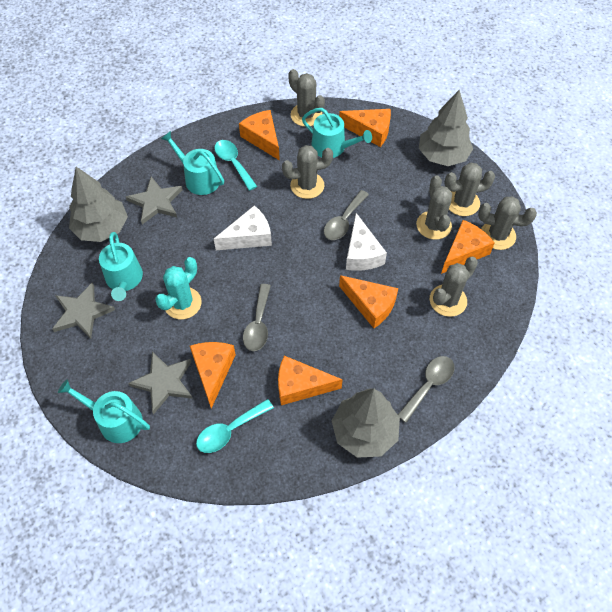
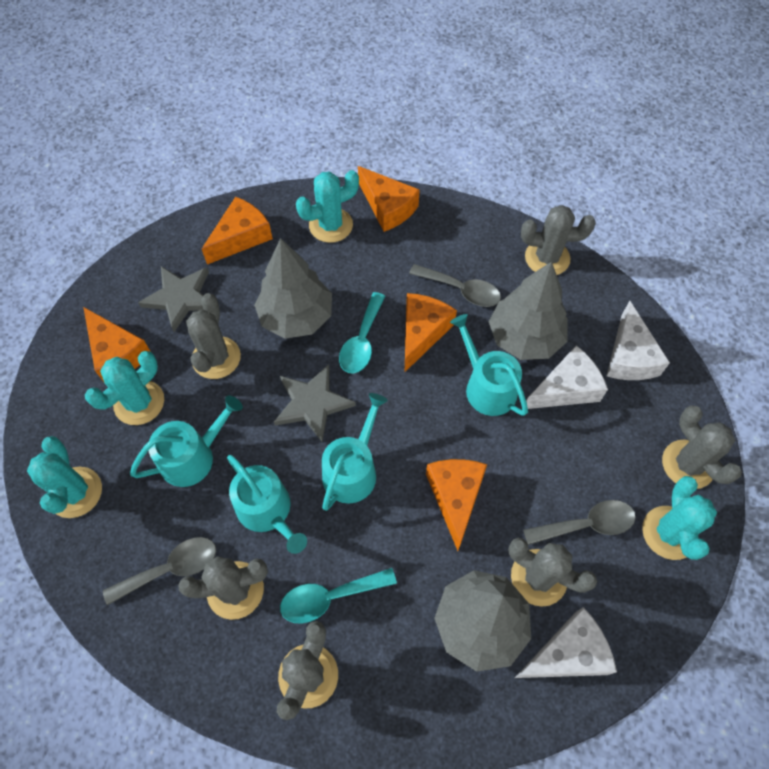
grey star: 3 -> 2
orange cheese: 6 -> 5
turquoise cactus: 1 -> 4
white cheese: 2 -> 3

